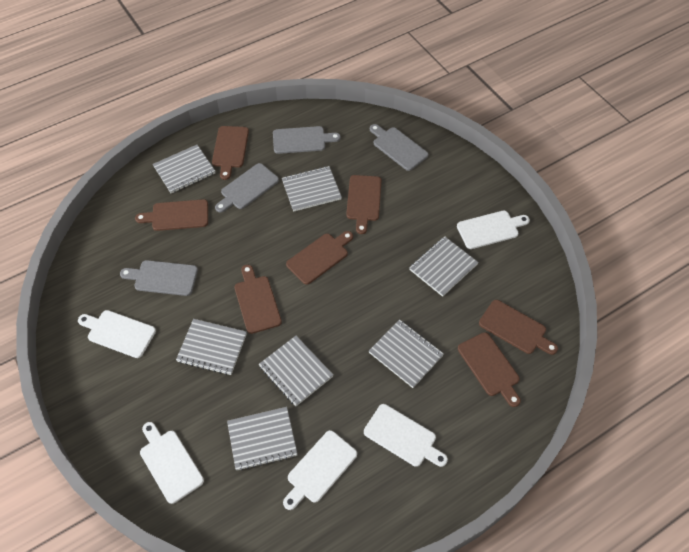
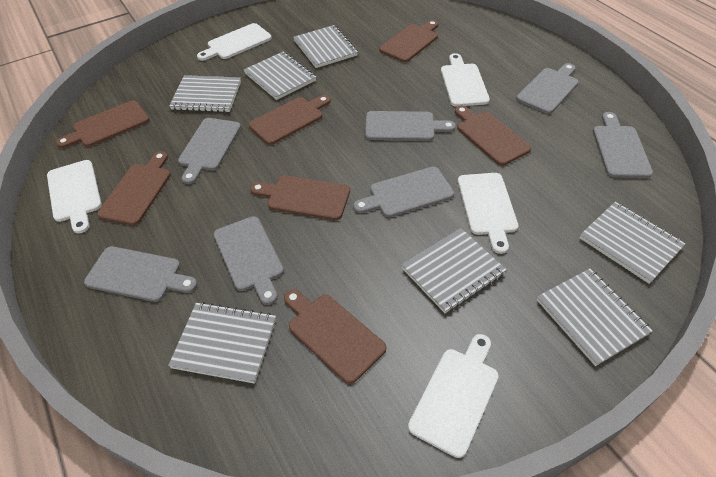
grey cutting board: 4 -> 7

